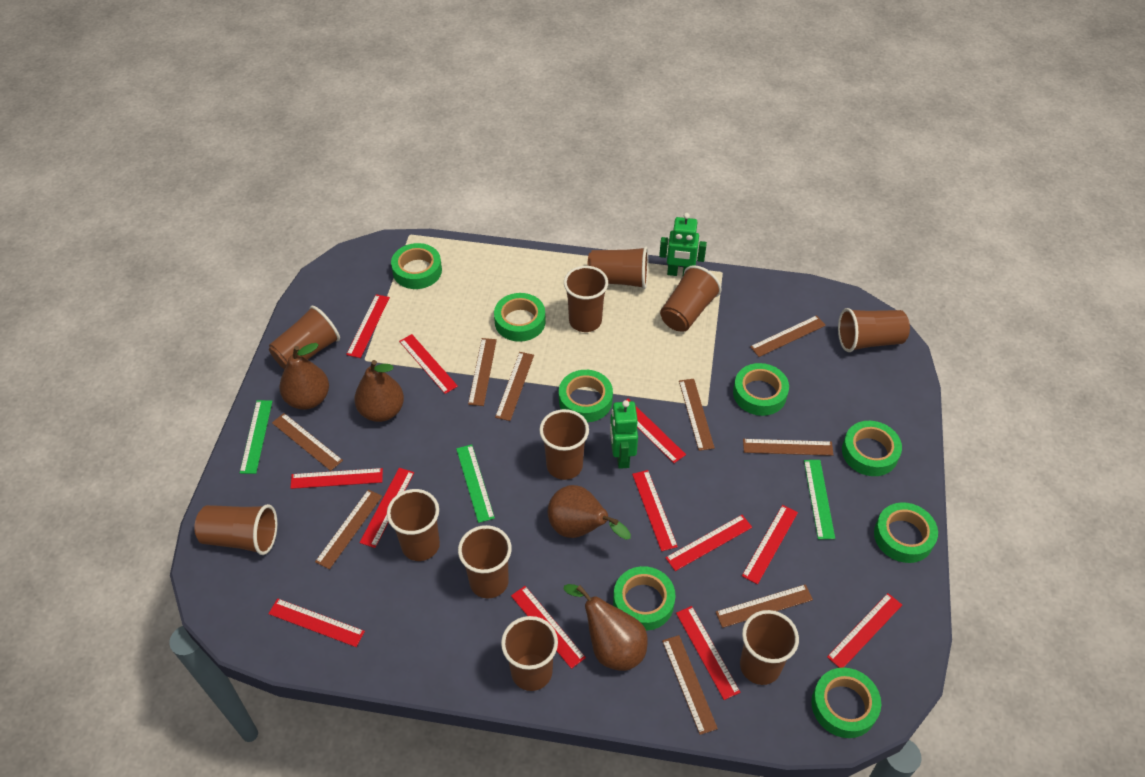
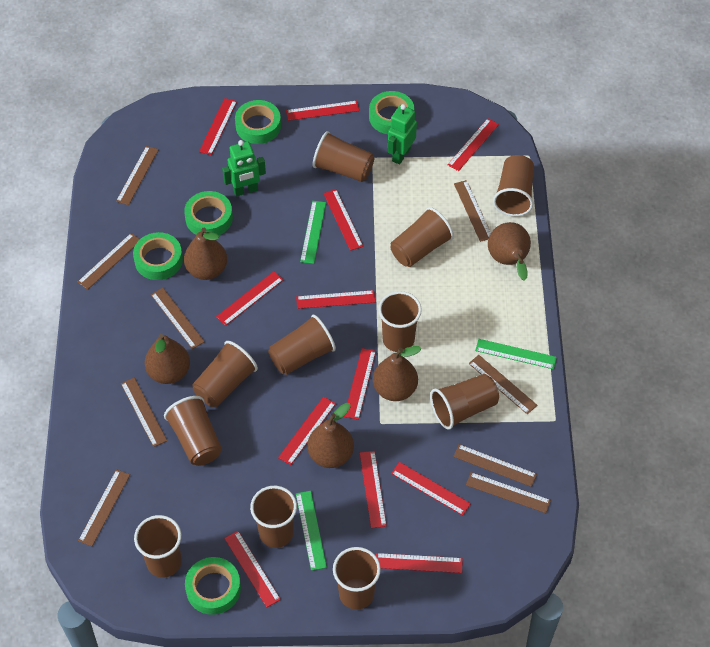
brown pear: 4 -> 5
green tape: 8 -> 5

